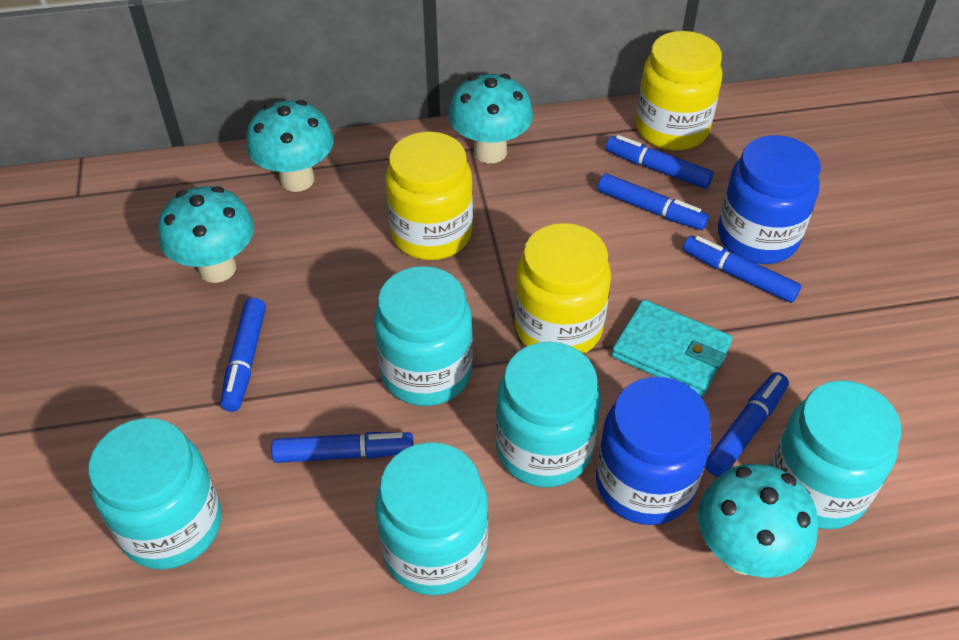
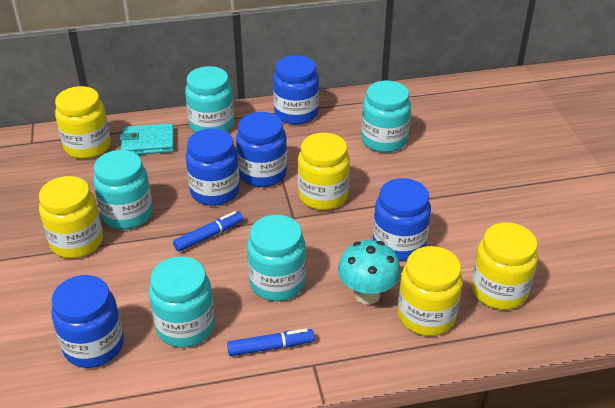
blue jar: 2 -> 5
blue marker: 6 -> 2
turquoise mushroom: 4 -> 1
yellow jar: 3 -> 5

